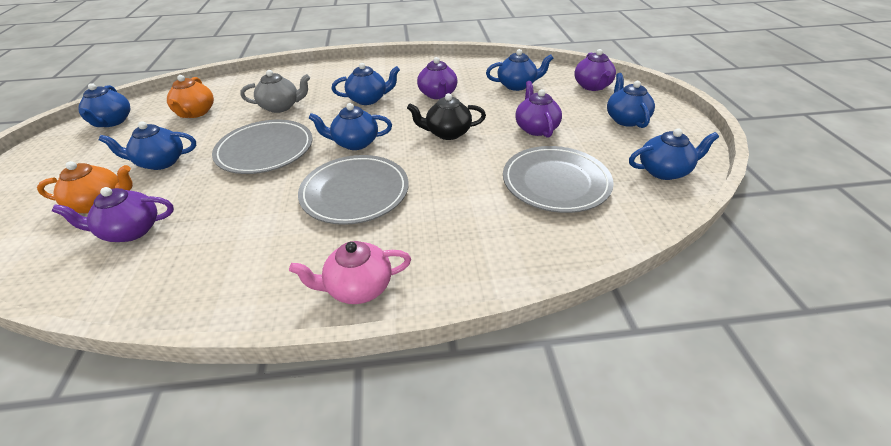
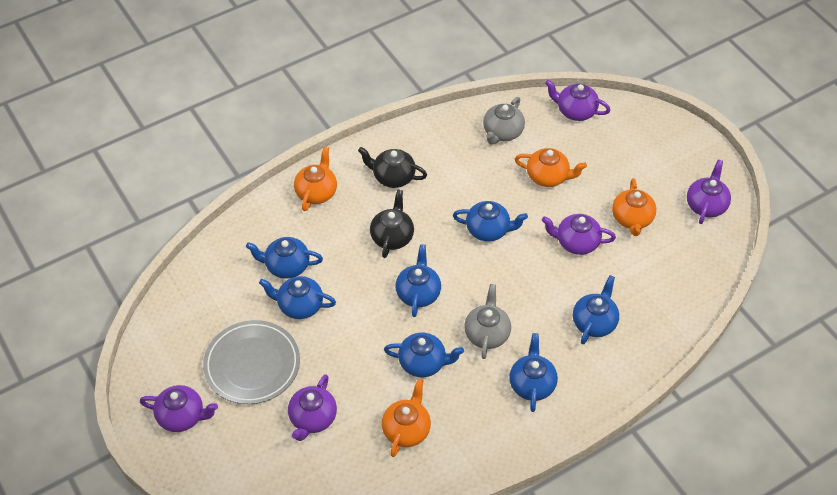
black teapot: 1 -> 2
grey plate: 3 -> 1
grey teapot: 1 -> 2
orange teapot: 2 -> 4
pink teapot: 1 -> 0
purple teapot: 4 -> 5

